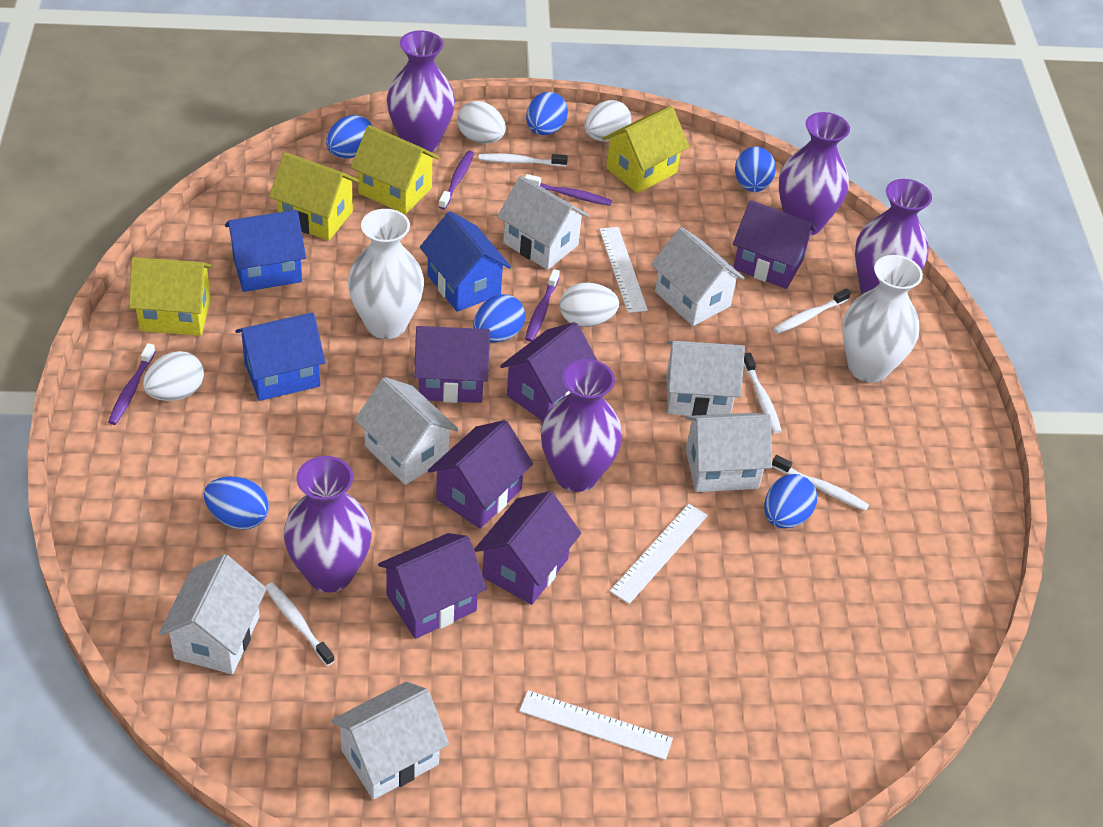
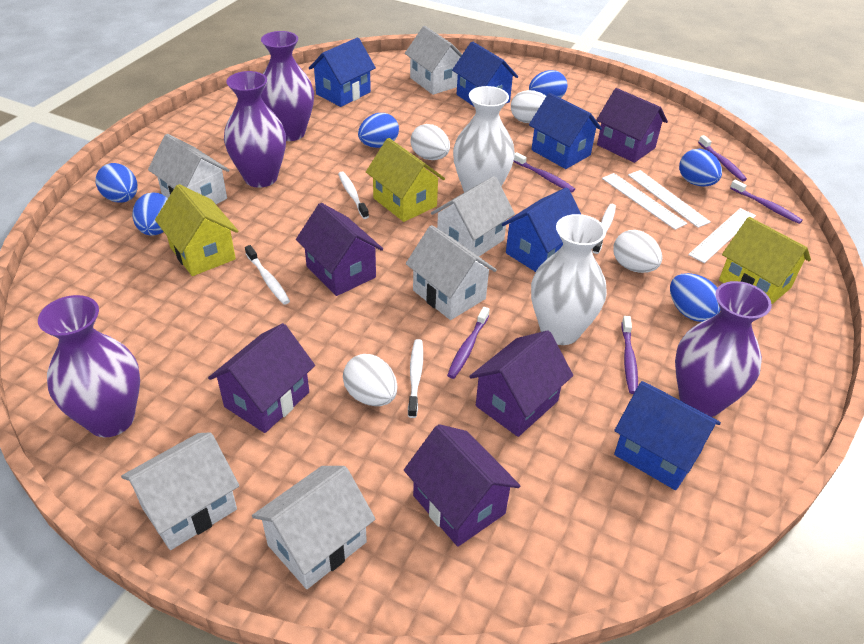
blue house: 3 -> 5
purple house: 6 -> 5
purple toothbrush: 4 -> 5
purple vase: 5 -> 4
white house: 7 -> 6
white toothbrush: 5 -> 4
yellow house: 4 -> 3

